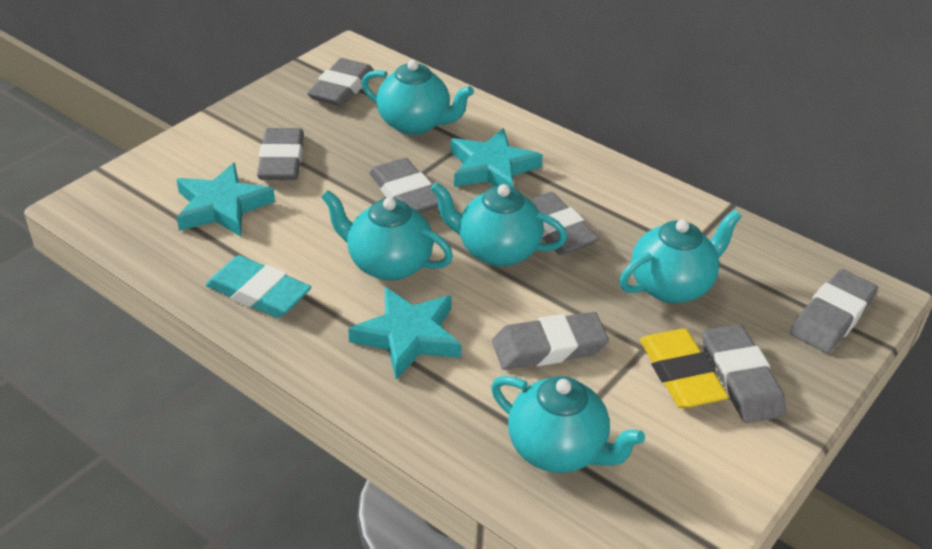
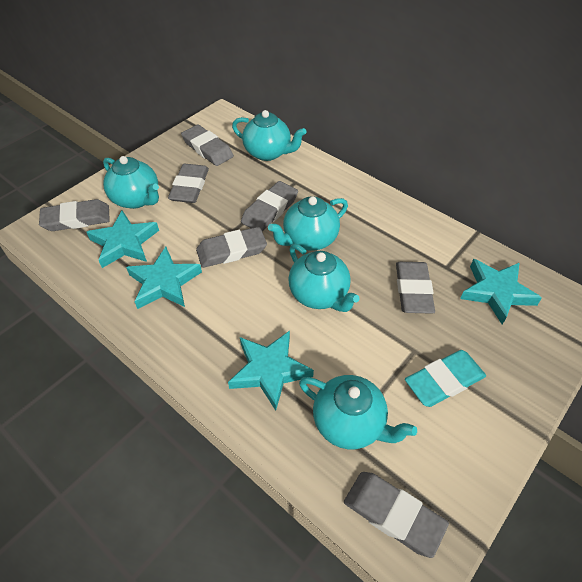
turquoise star: 3 -> 4
yellow eraser: 1 -> 0

